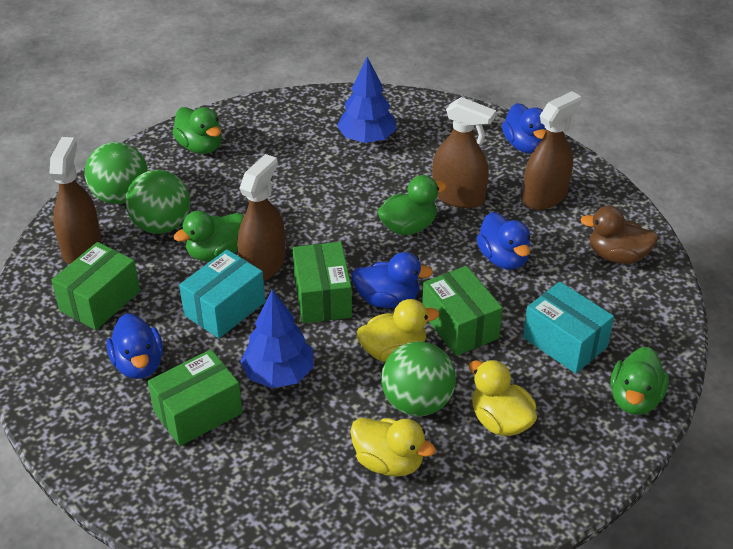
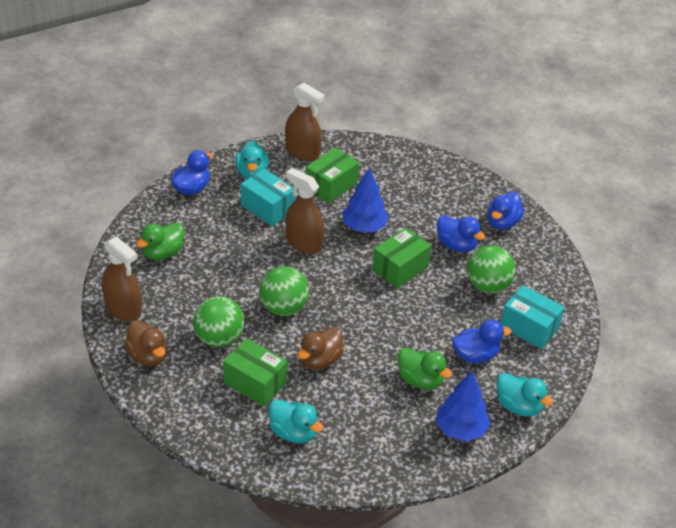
brown duck: 1 -> 2
brown spray bottle: 4 -> 3
green box: 4 -> 3
green duck: 4 -> 2
turquoise duck: 0 -> 3
yellow duck: 3 -> 0

